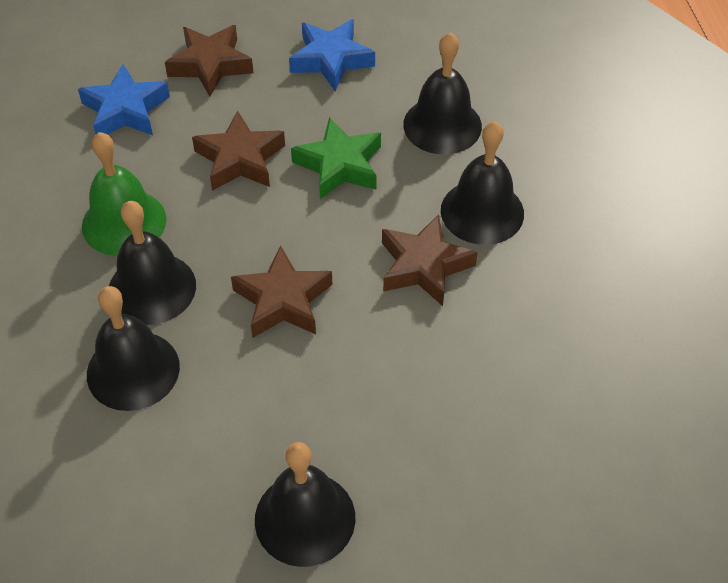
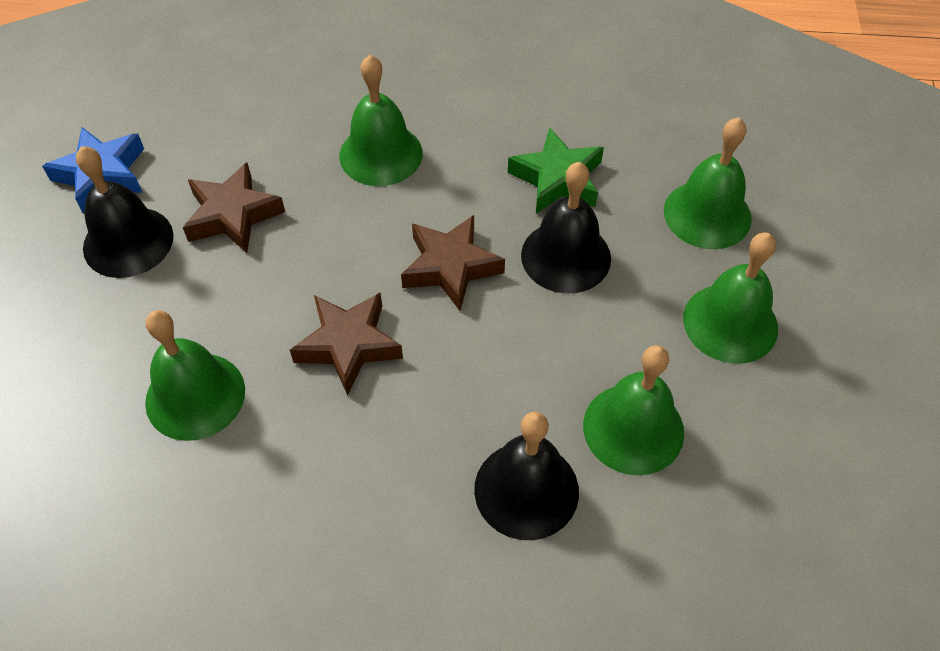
black bell: 5 -> 3
blue star: 2 -> 1
brown star: 4 -> 3
green bell: 1 -> 5

